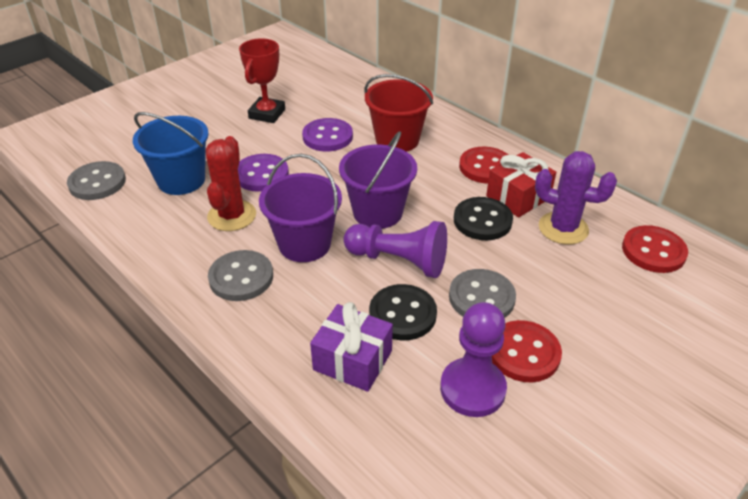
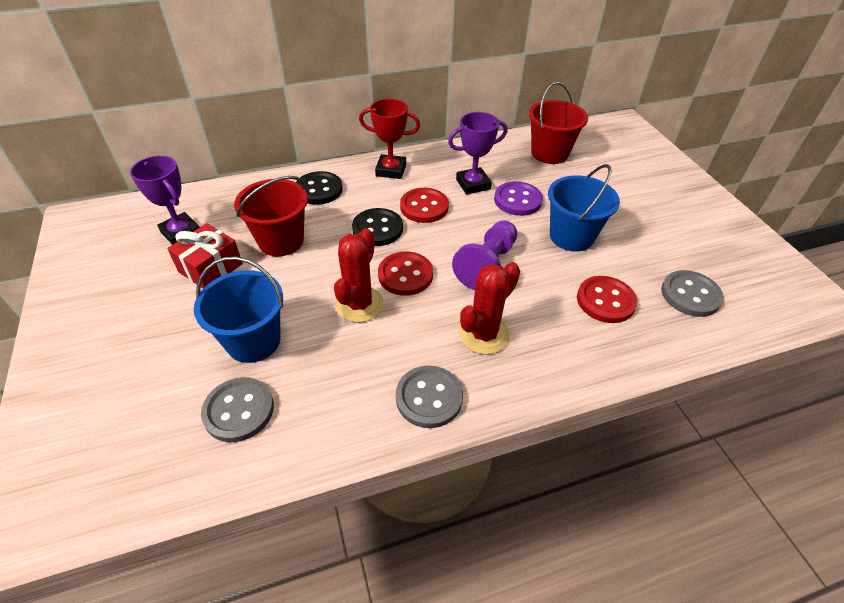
blue bucket: 1 -> 2
purple bucket: 2 -> 0
purple button: 2 -> 1
purple cactus: 1 -> 0
purple gift: 1 -> 0
purple pawn: 2 -> 1
purple trophy: 0 -> 2
red bucket: 1 -> 2
red cactus: 1 -> 2

